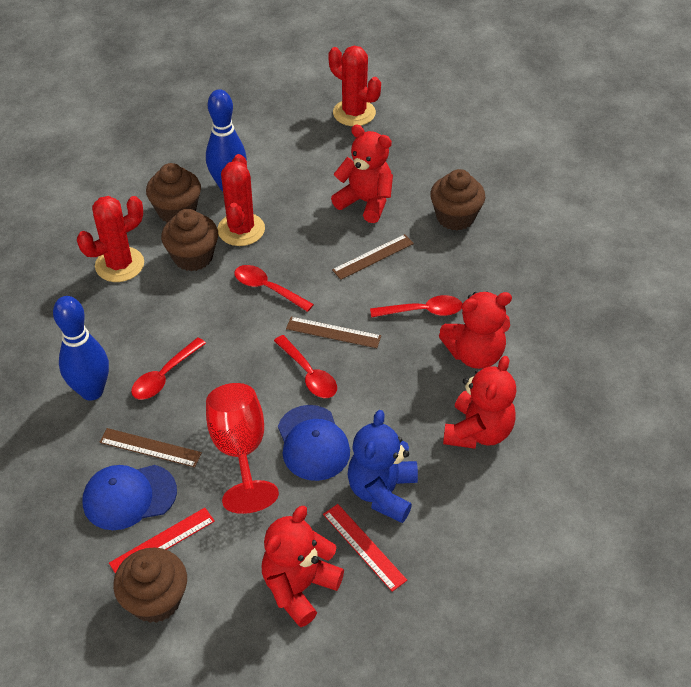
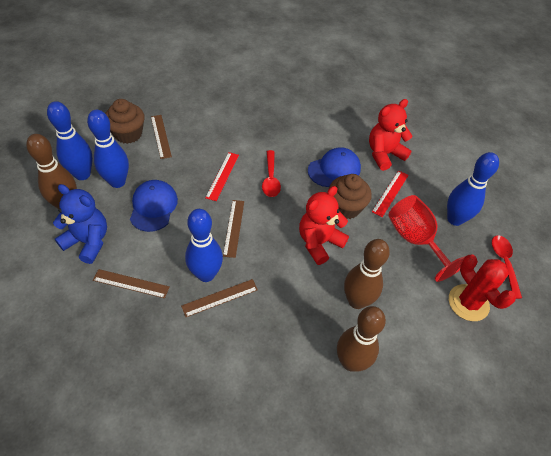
blue bowling pin: 2 -> 4
brown bowling pin: 0 -> 3
brown cupcake: 4 -> 2
brown ruler: 3 -> 4
red cactus: 3 -> 1
red spoon: 4 -> 2
red teddy bear: 4 -> 2

